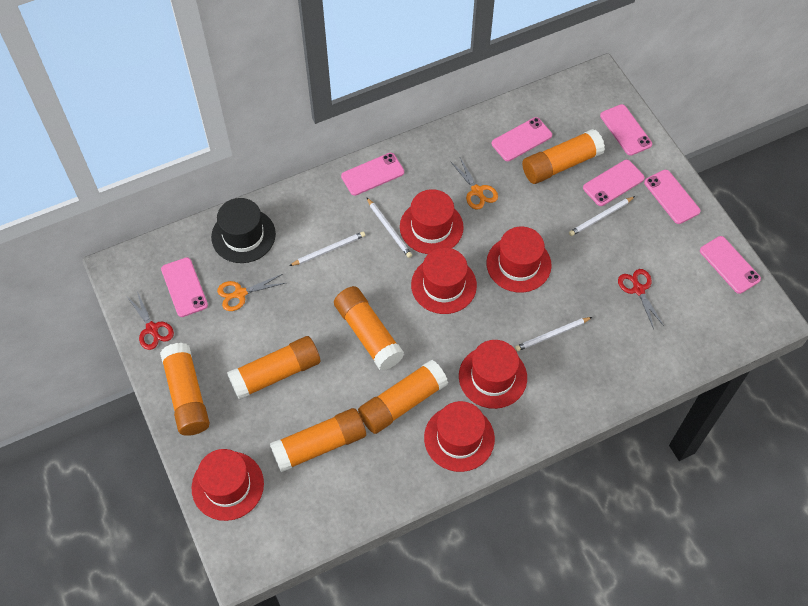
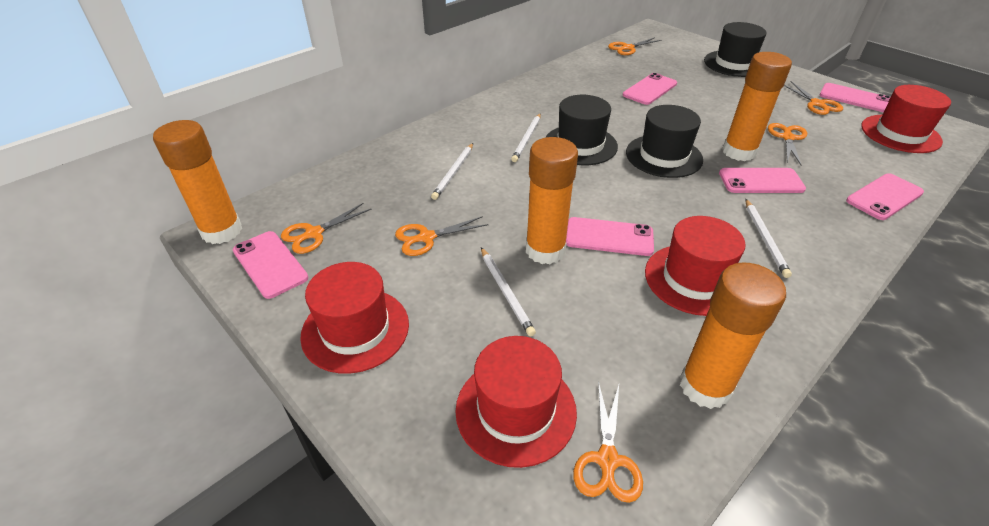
black hat: 1 -> 3
orange glue stick: 6 -> 4
orange scissors: 2 -> 6
pink phone: 7 -> 6
red hat: 6 -> 4
red scissors: 2 -> 0

